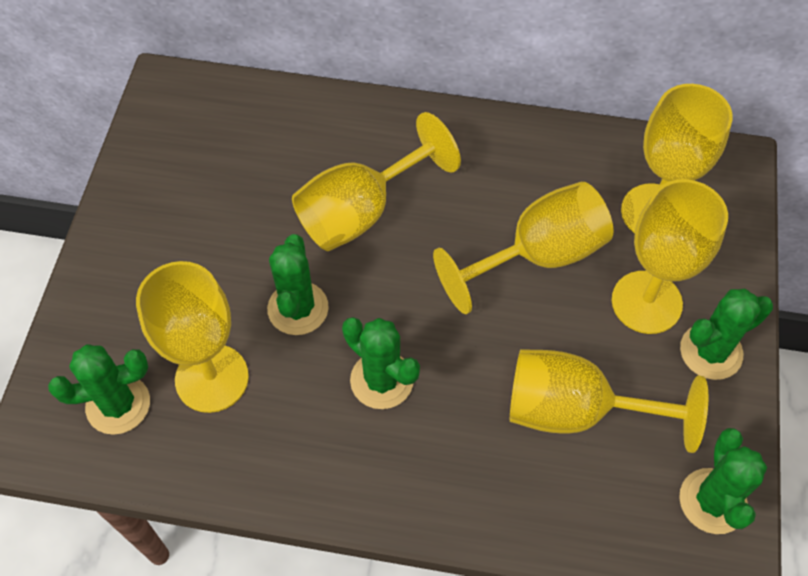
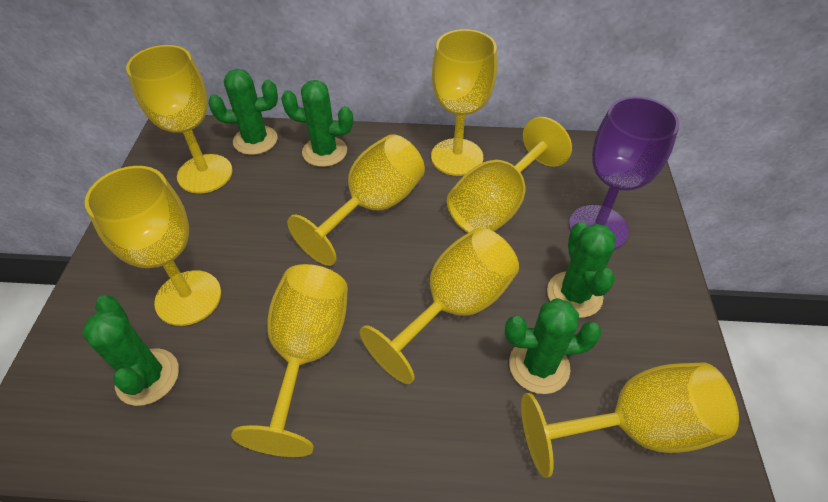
purple goblet: 0 -> 1
yellow goblet: 6 -> 8

